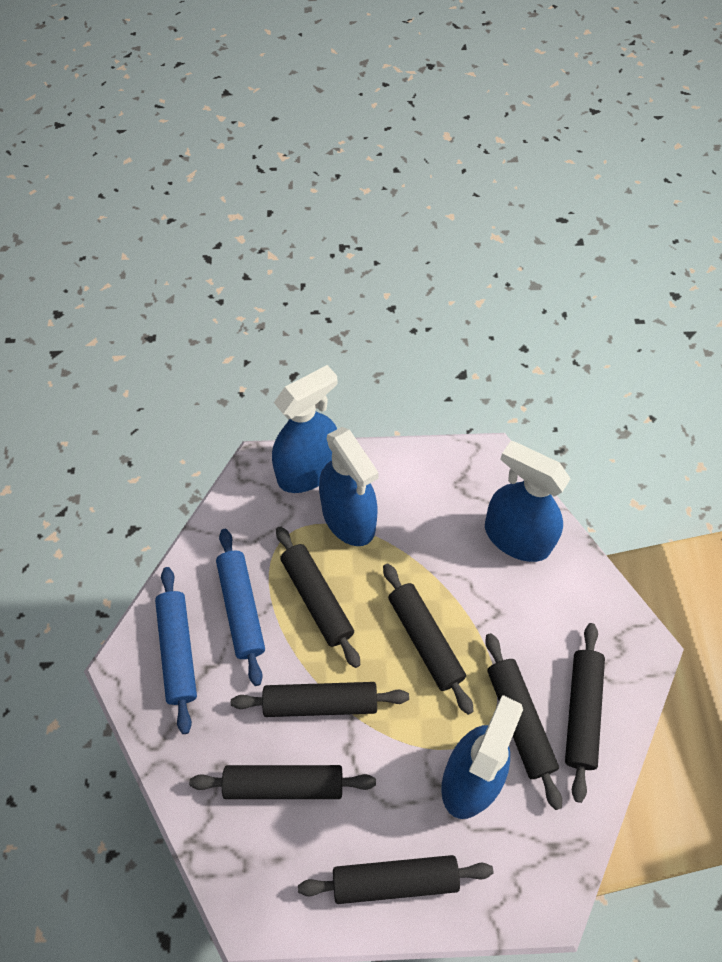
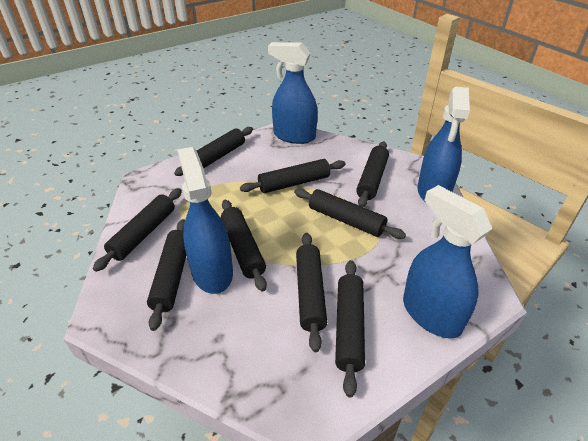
black rolling pin: 7 -> 9
blue rolling pin: 2 -> 0

